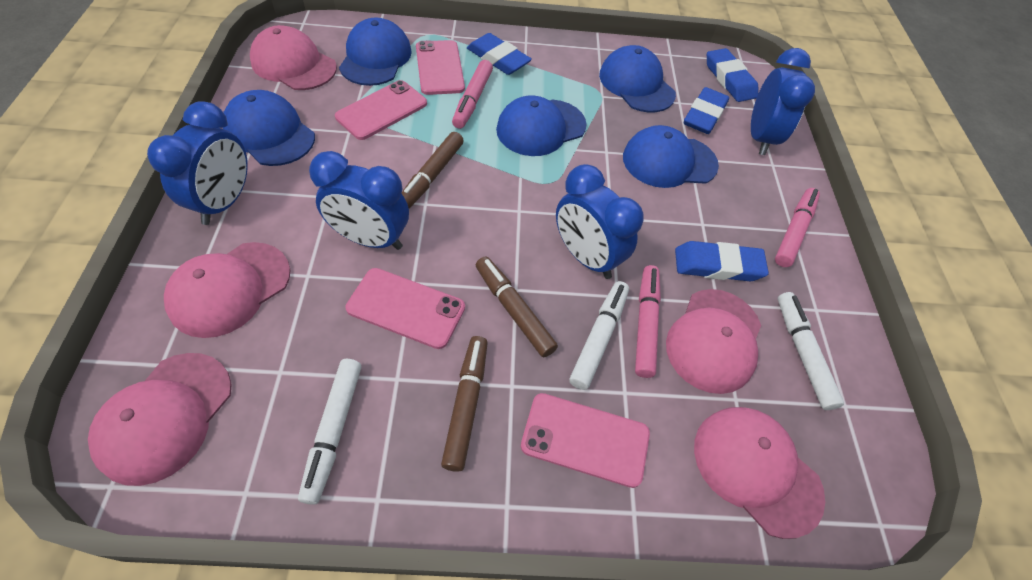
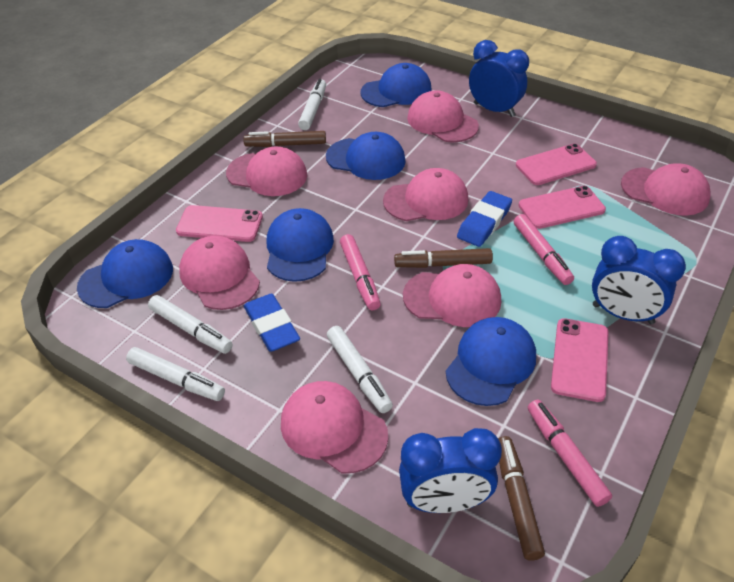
blue clock: 4 -> 3
blue eraser: 4 -> 2
pink cap: 5 -> 7
white marker: 3 -> 4

